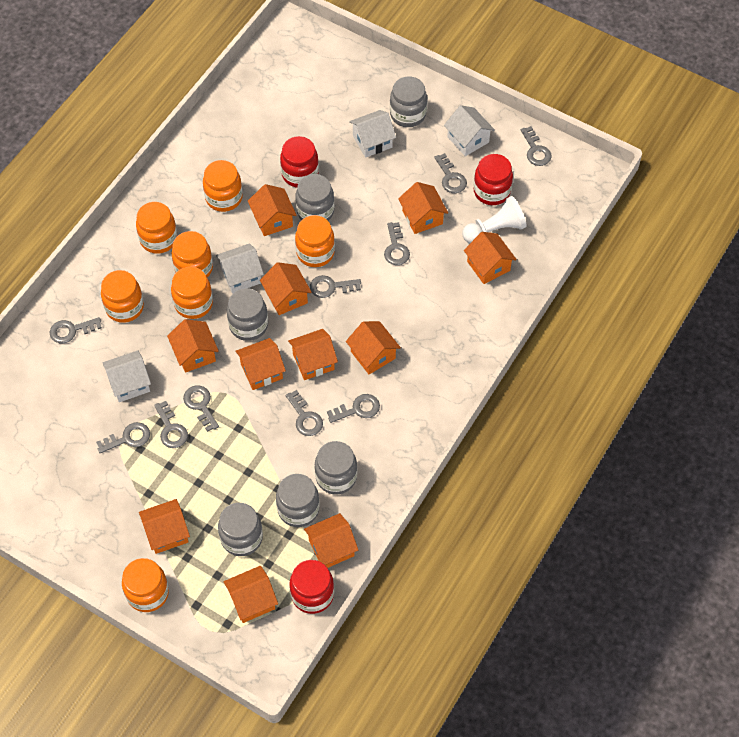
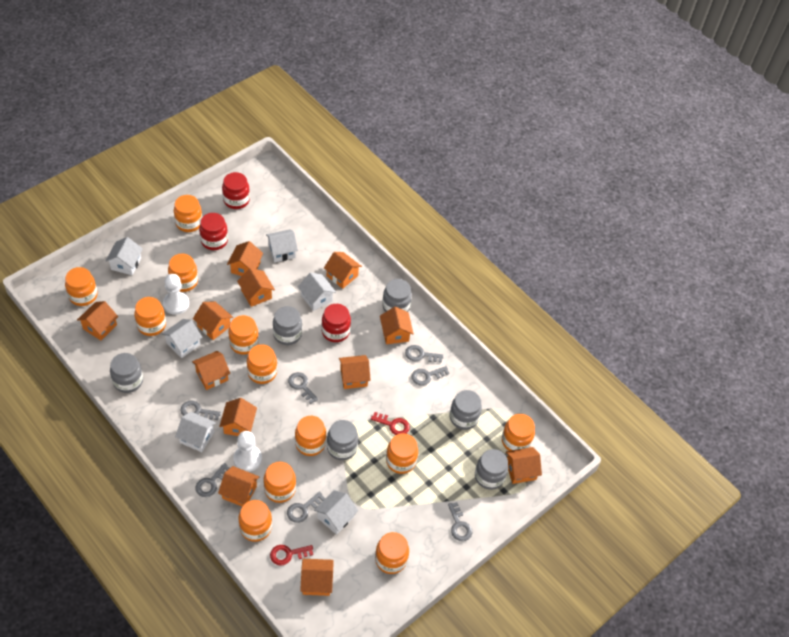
grey key: 10 -> 7
orange house: 11 -> 12
orange jar: 7 -> 12
red key: 0 -> 2
white house: 4 -> 6
white pawn: 1 -> 2

